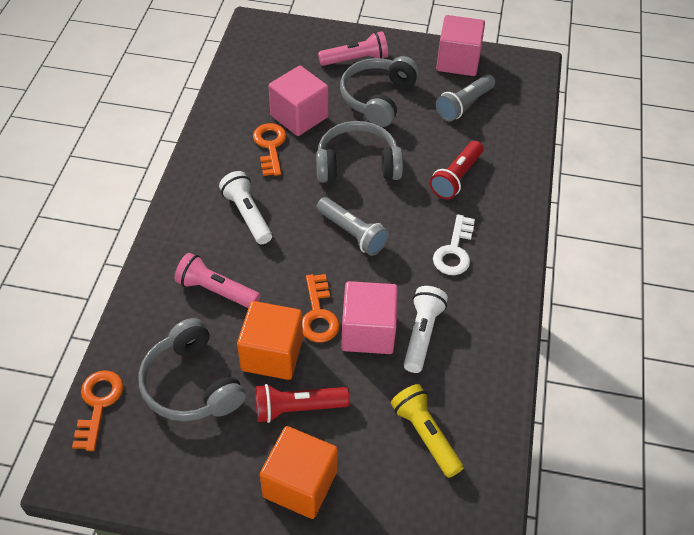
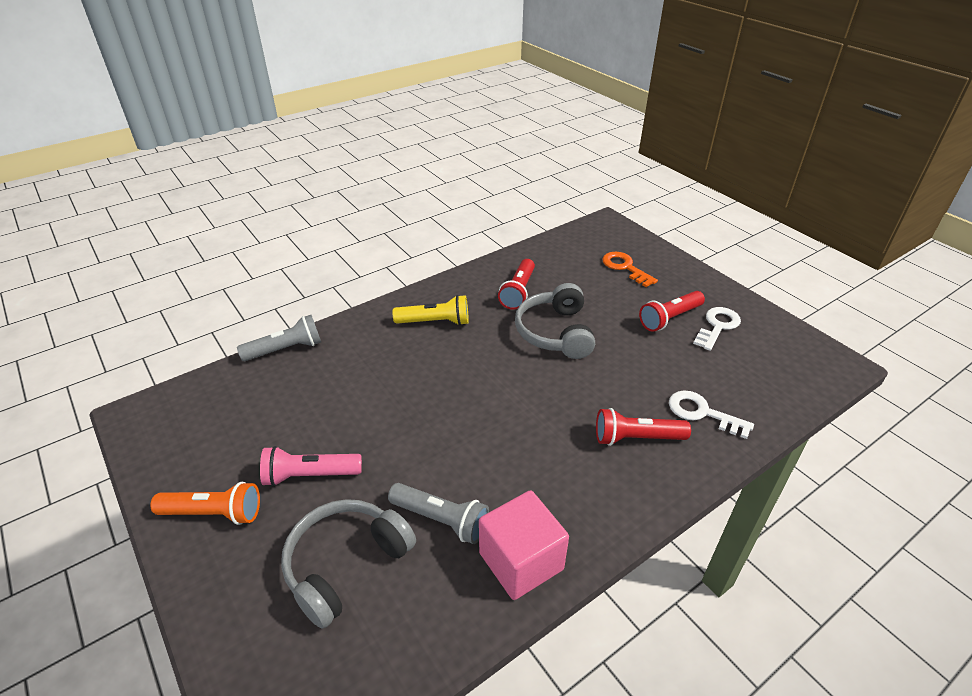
grey headphones: 3 -> 2
orange cube: 2 -> 0
orange flashlight: 0 -> 1
orange key: 3 -> 1
pink cube: 3 -> 1
pink flashlight: 2 -> 1
red flashlight: 2 -> 3
white flashlight: 2 -> 0
white key: 1 -> 2

